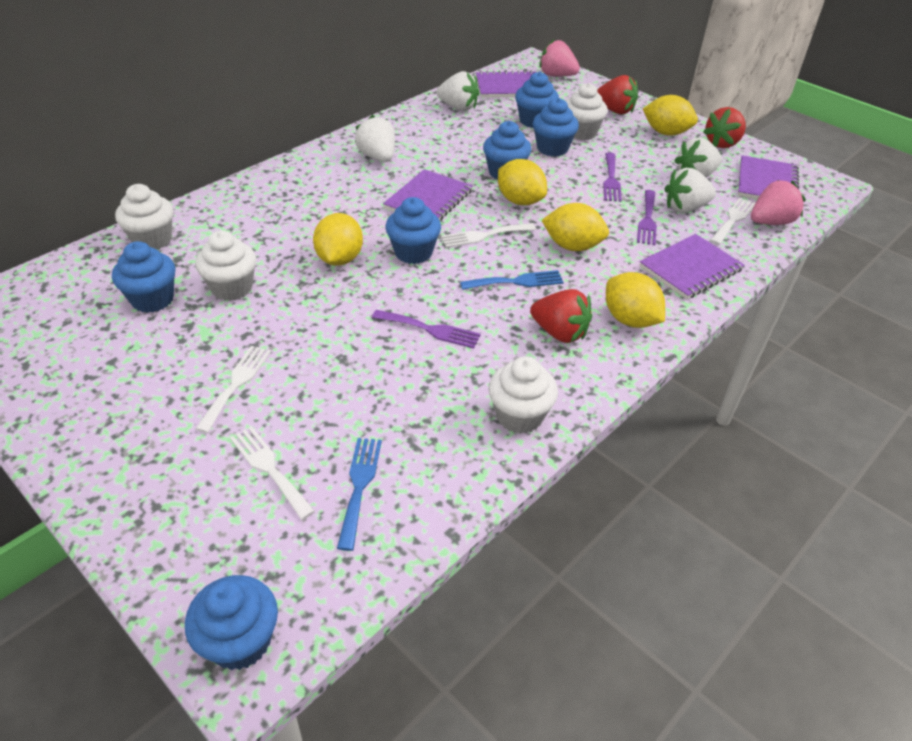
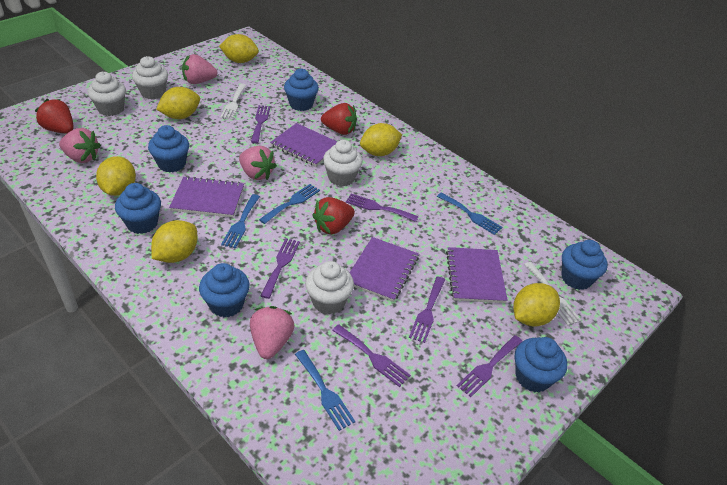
blue fork: 2 -> 4
pink strawberry: 2 -> 4
purple fork: 3 -> 6
white fork: 4 -> 2
white strawberry: 4 -> 0
yellow lemon: 5 -> 6

